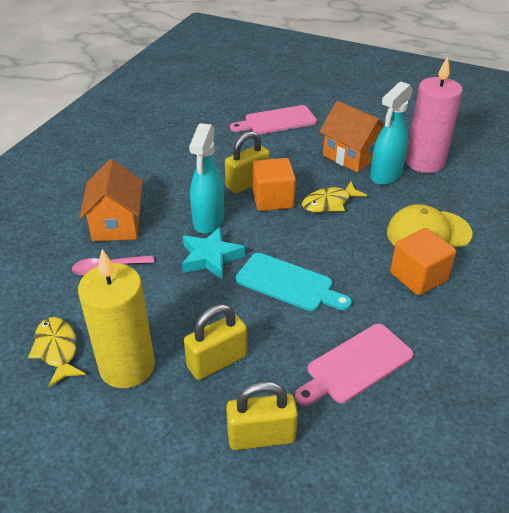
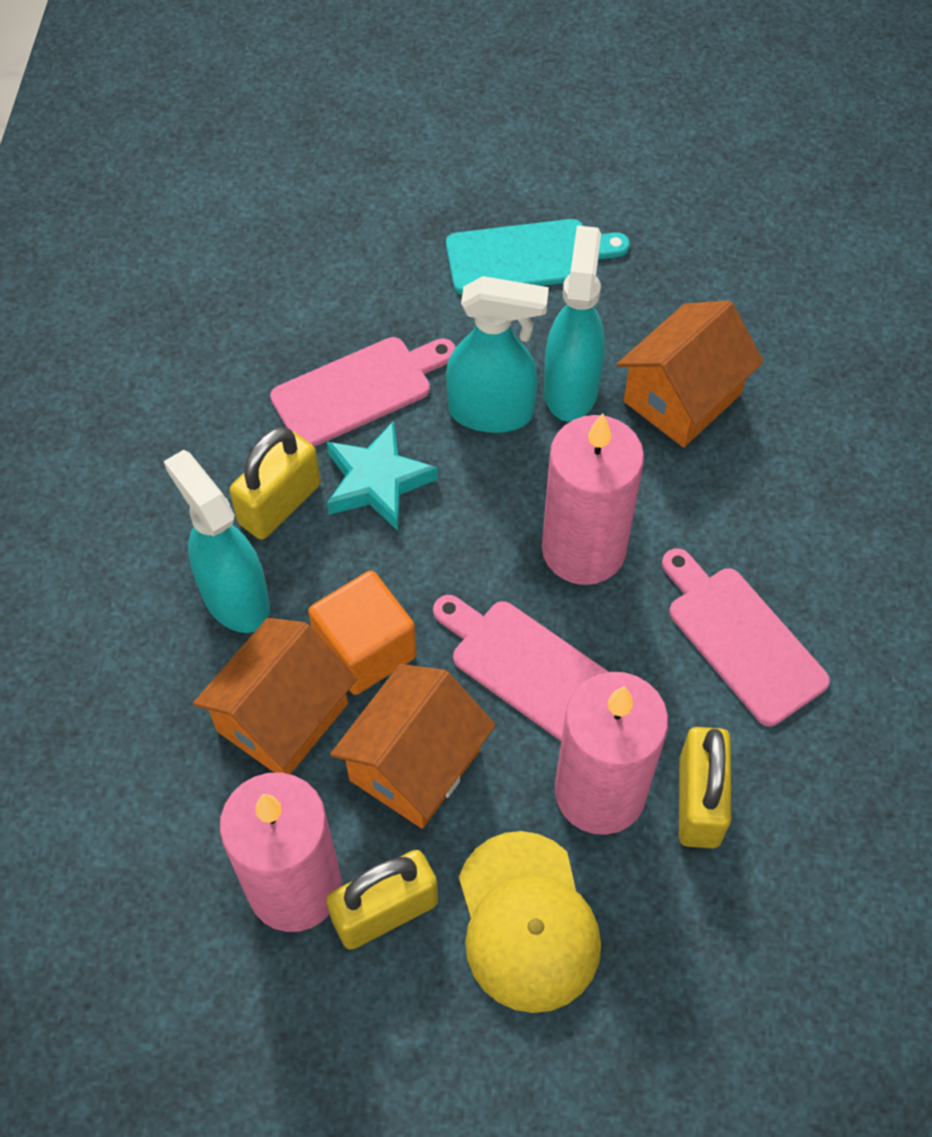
orange cube: 2 -> 1
orange house: 2 -> 3
pink candle: 1 -> 3
pink cutting board: 2 -> 3
pink spoon: 1 -> 0
turquoise spray bottle: 2 -> 3
yellow candle: 1 -> 0
yellow fish: 2 -> 0

